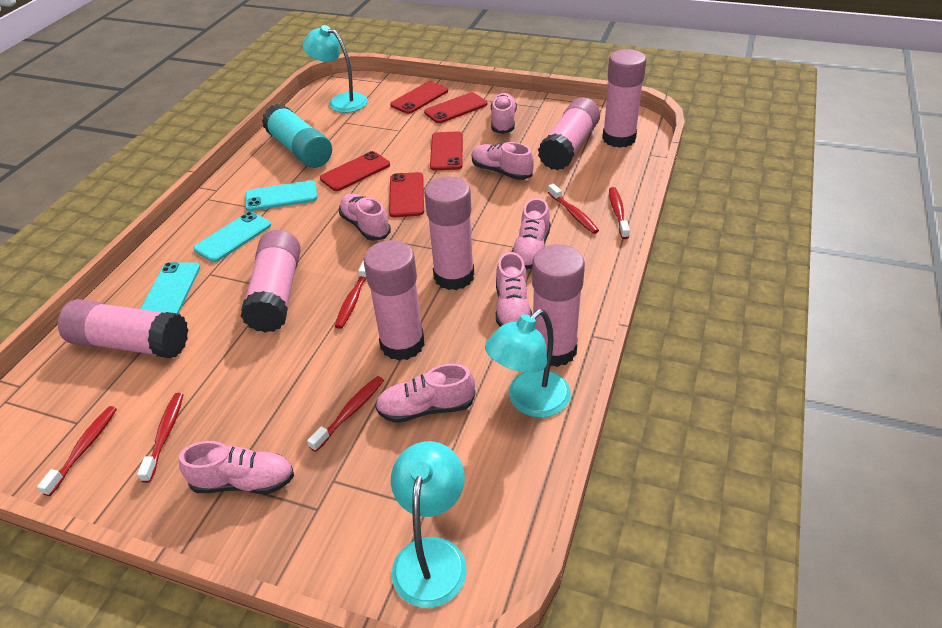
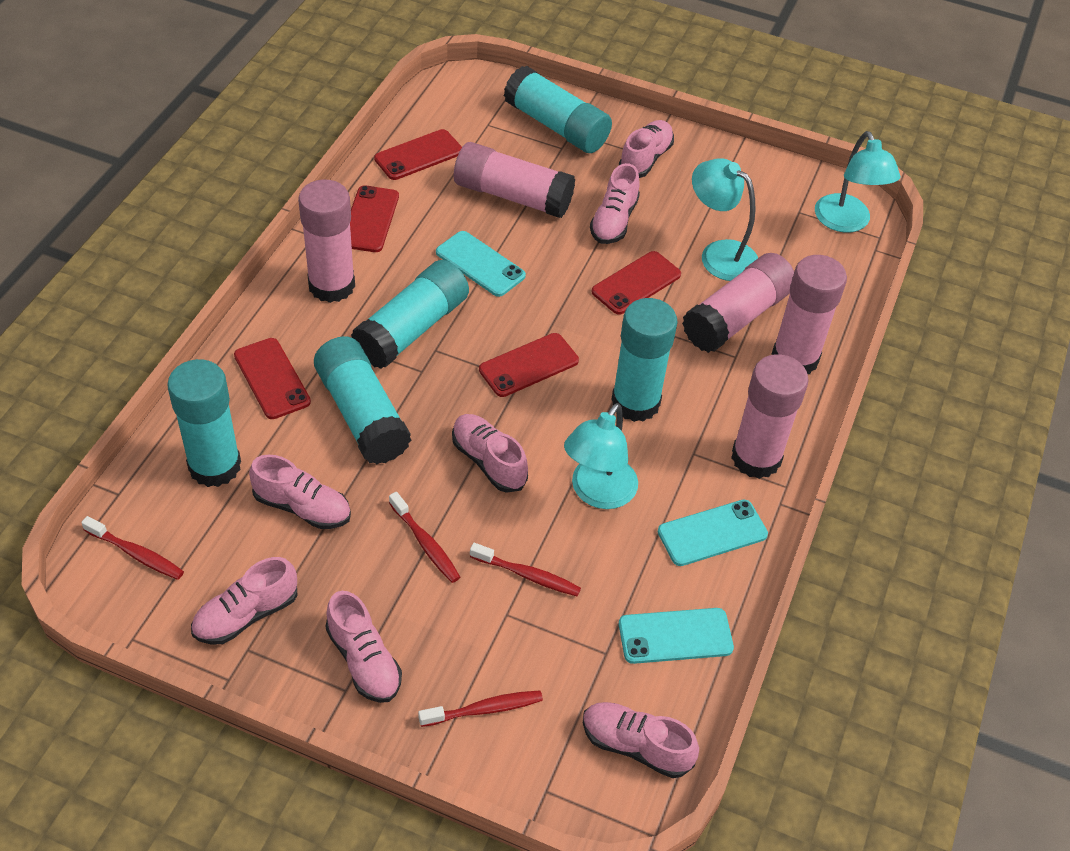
pink glue stick: 7 -> 5
red toothbrush: 6 -> 4
turquoise glue stick: 1 -> 5

